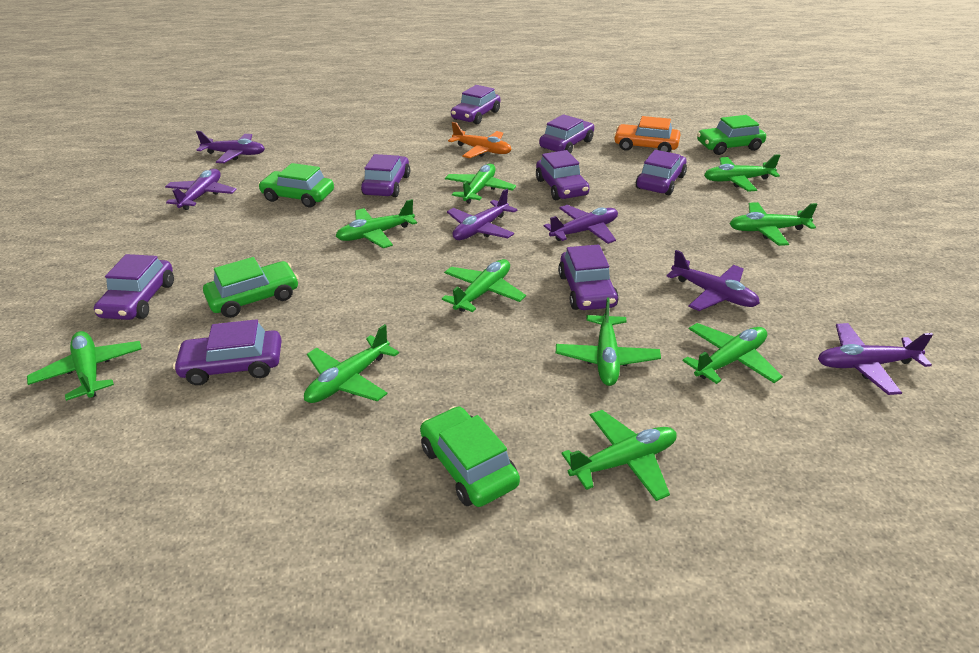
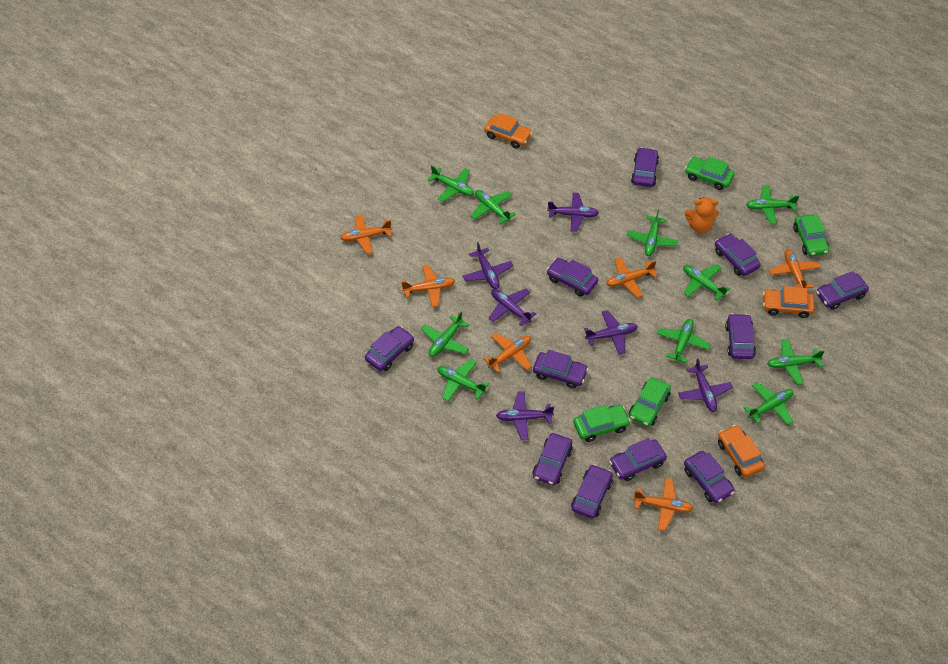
orange car: 1 -> 3
orange plane: 1 -> 6
orange teddy bear: 0 -> 1
purple car: 8 -> 11

